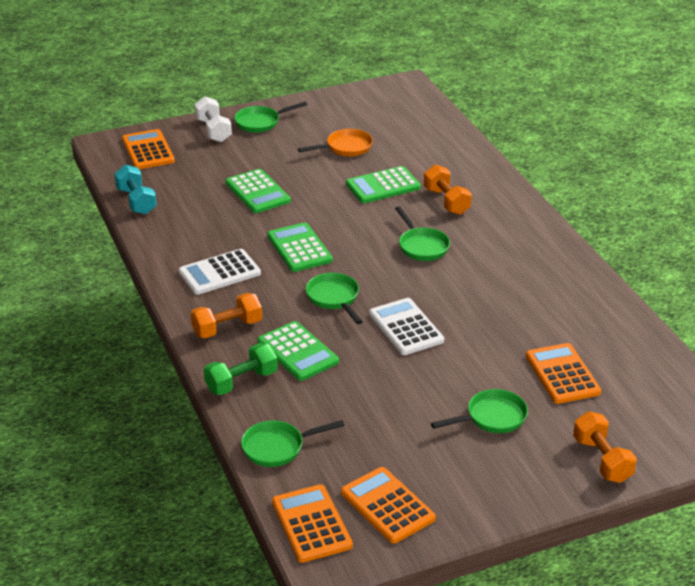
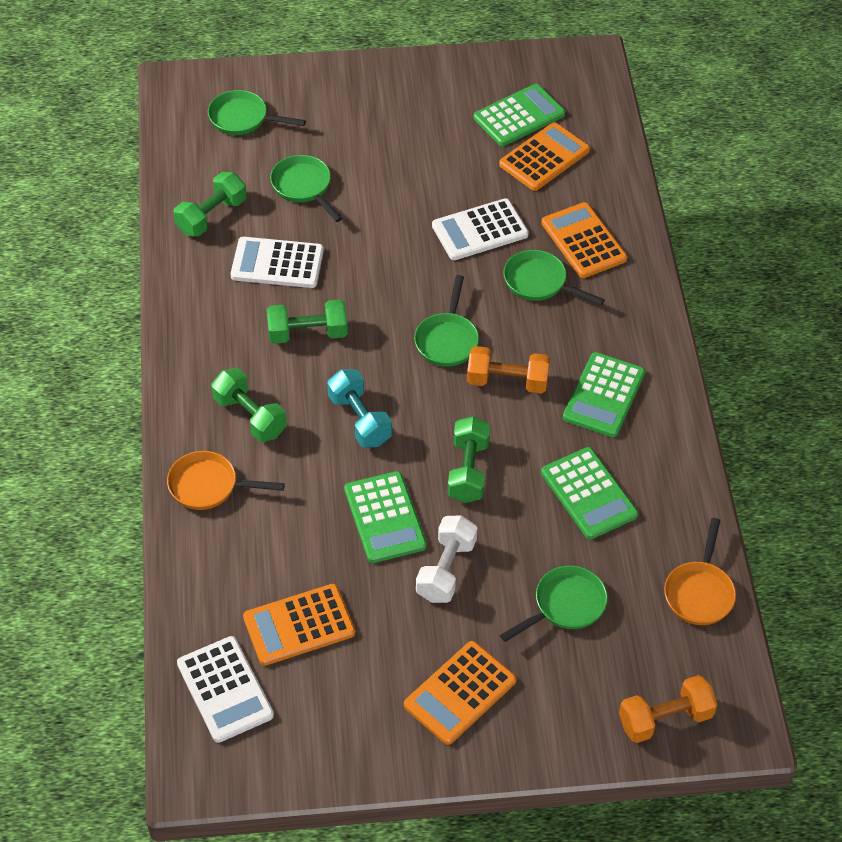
green dumbbell: 1 -> 4
orange dumbbell: 3 -> 2
orange pan: 1 -> 2
white calculator: 2 -> 3

